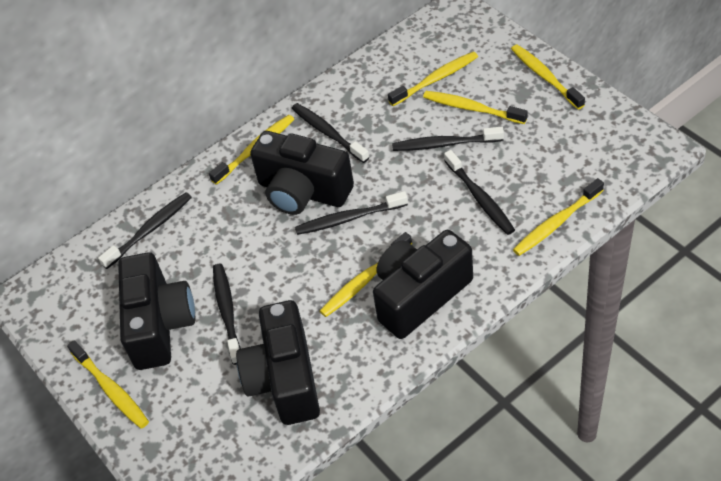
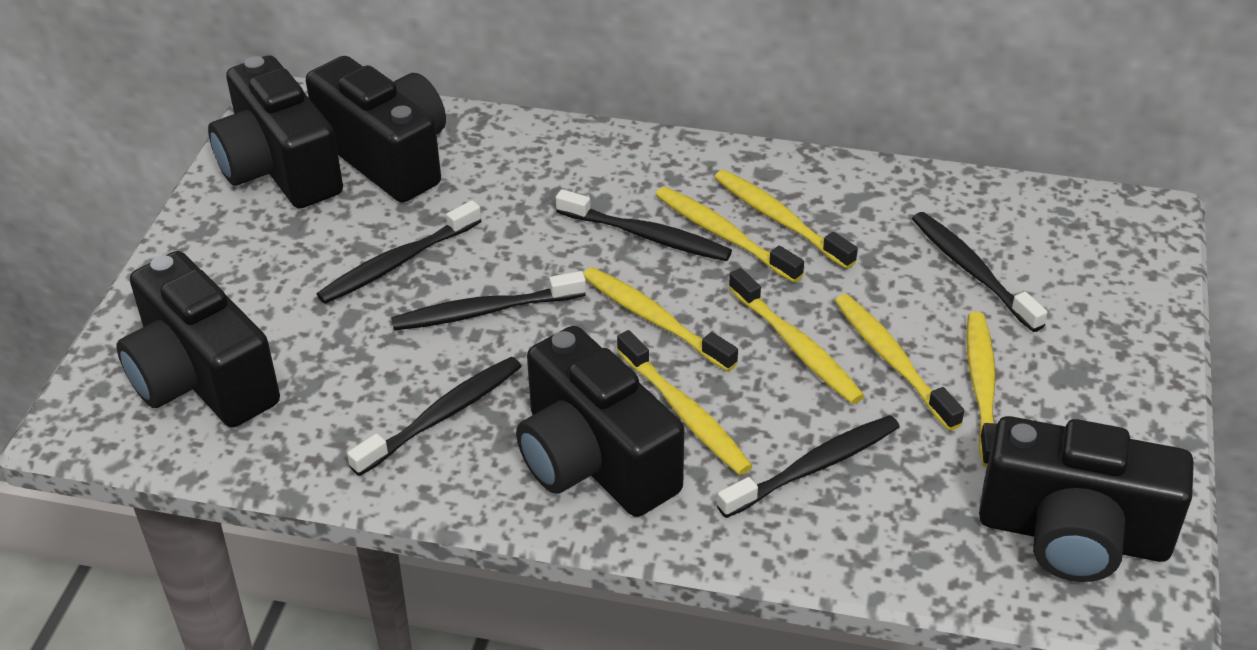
black camera: 4 -> 5

